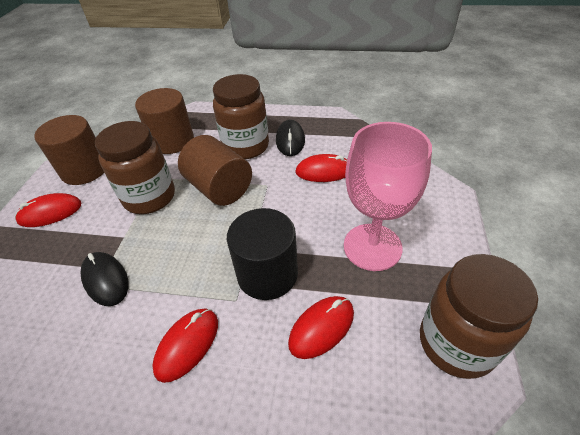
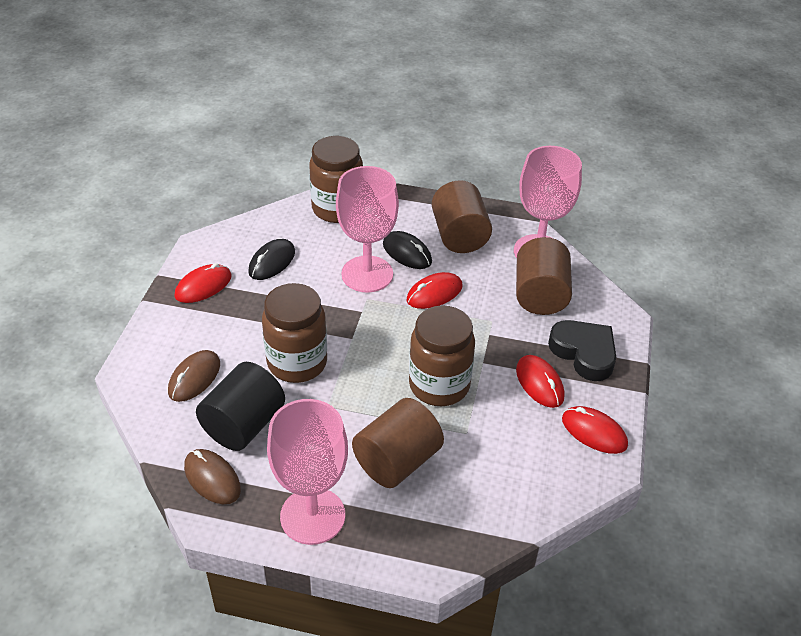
black heart: 0 -> 1
brown mouse: 0 -> 2
pink goblet: 1 -> 3

